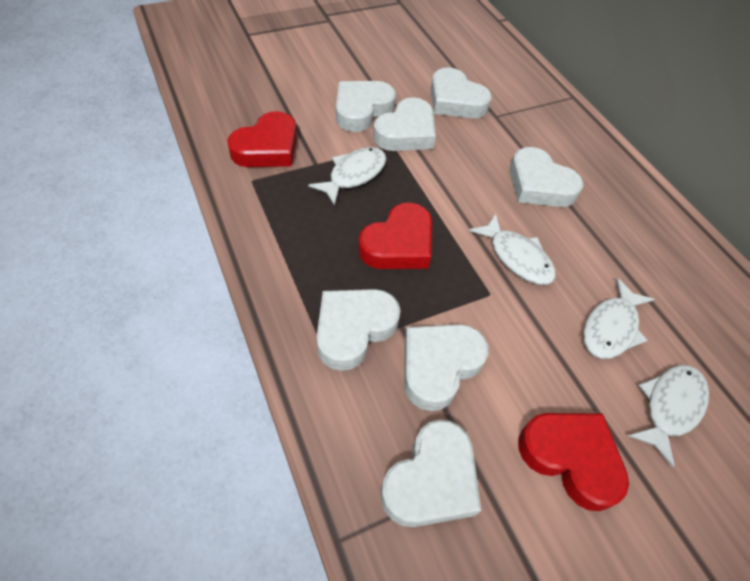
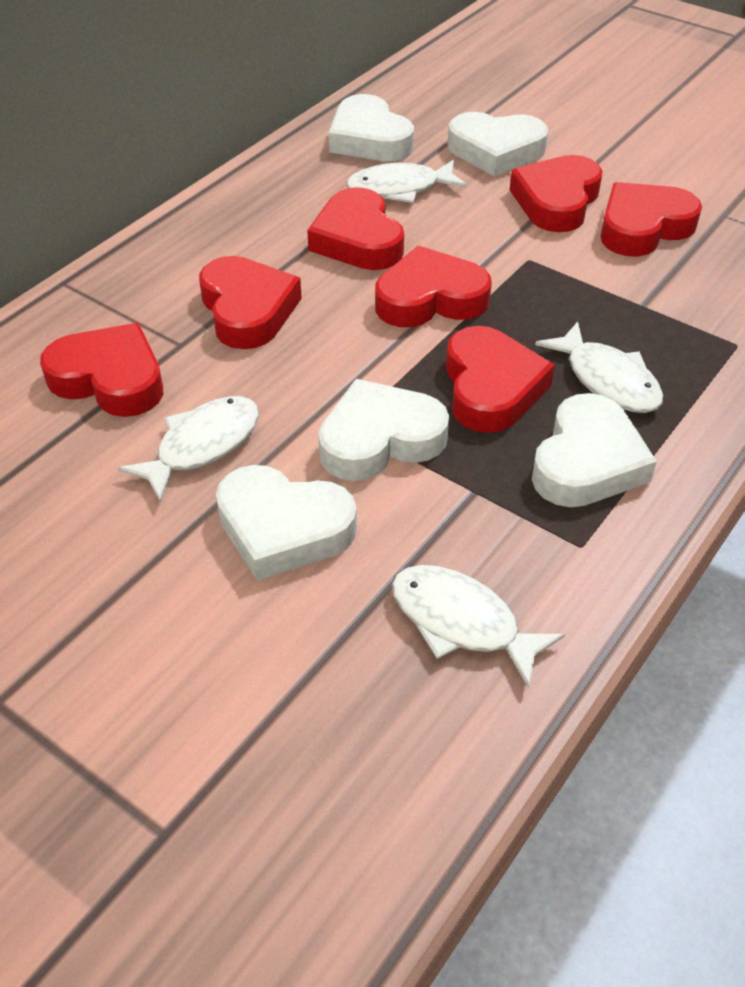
red heart: 3 -> 7
white heart: 7 -> 5

